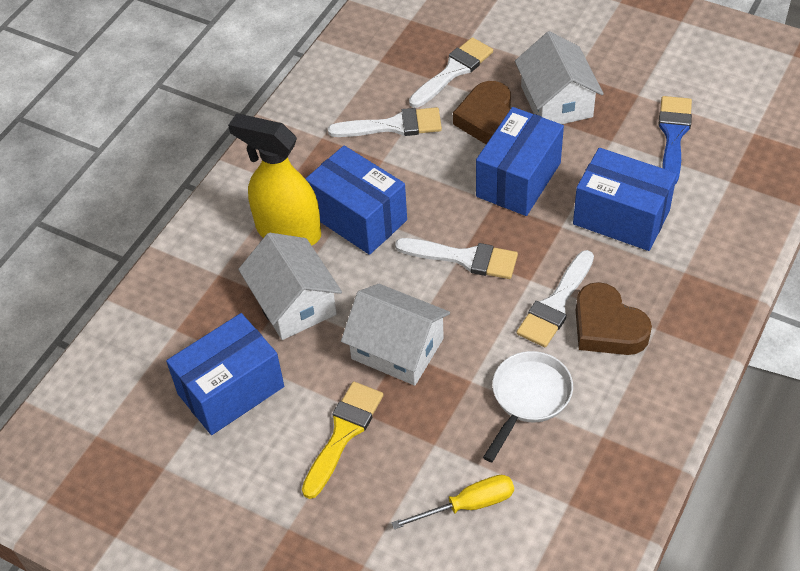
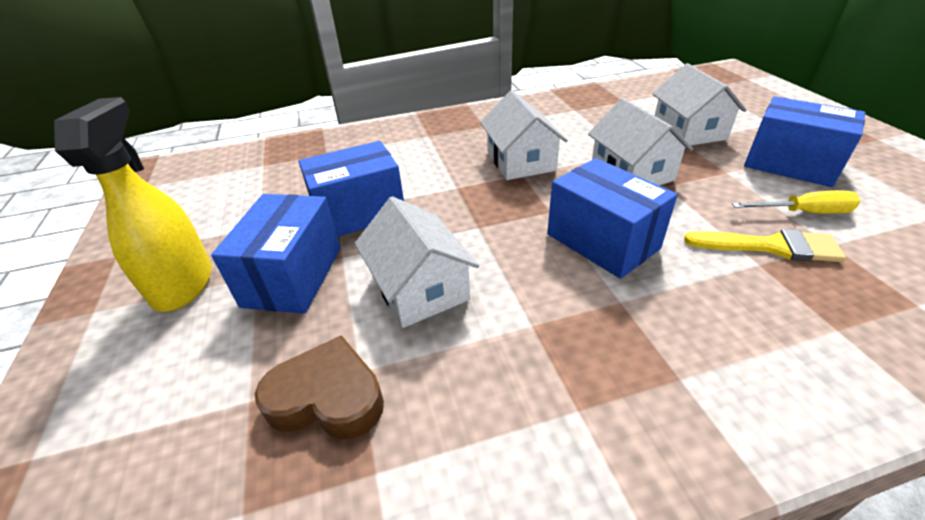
blue brush: 1 -> 0
brown heart: 2 -> 1
white brush: 4 -> 0
white house: 3 -> 4
white pan: 1 -> 0

